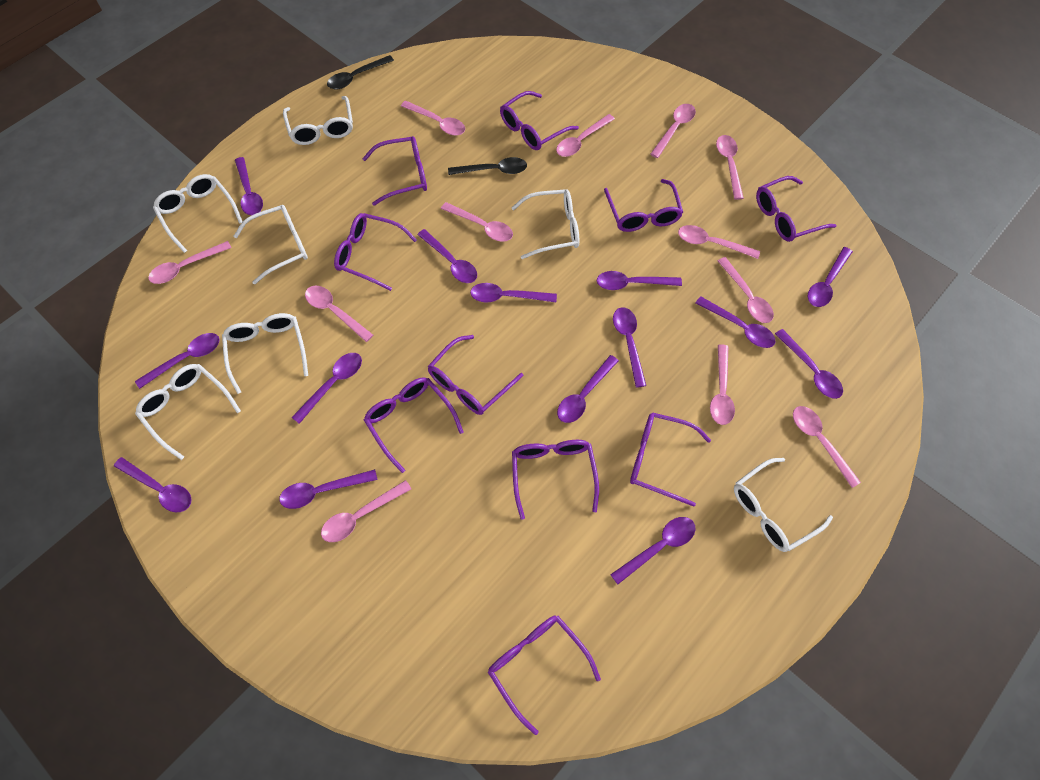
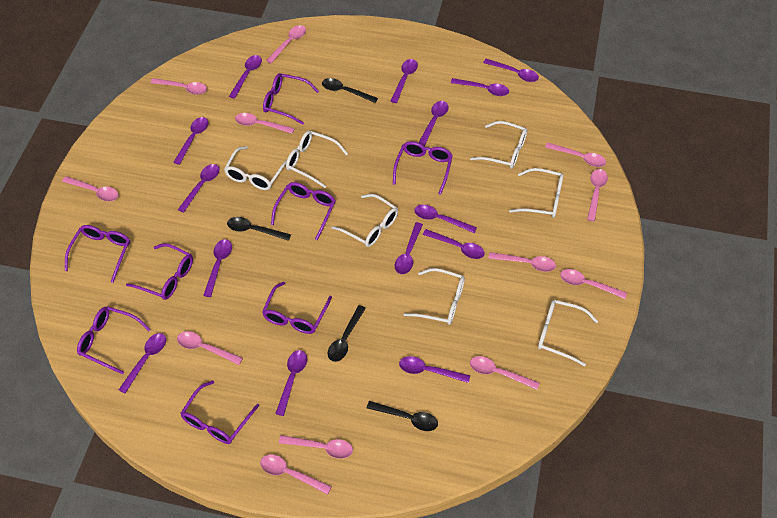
black spoon: 2 -> 4
purple glasses: 10 -> 8

